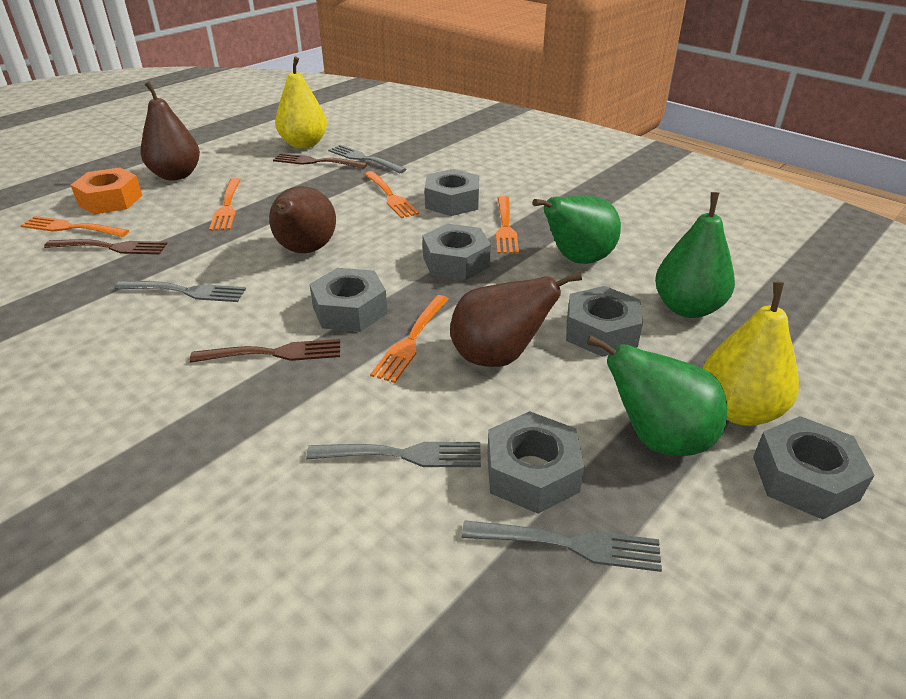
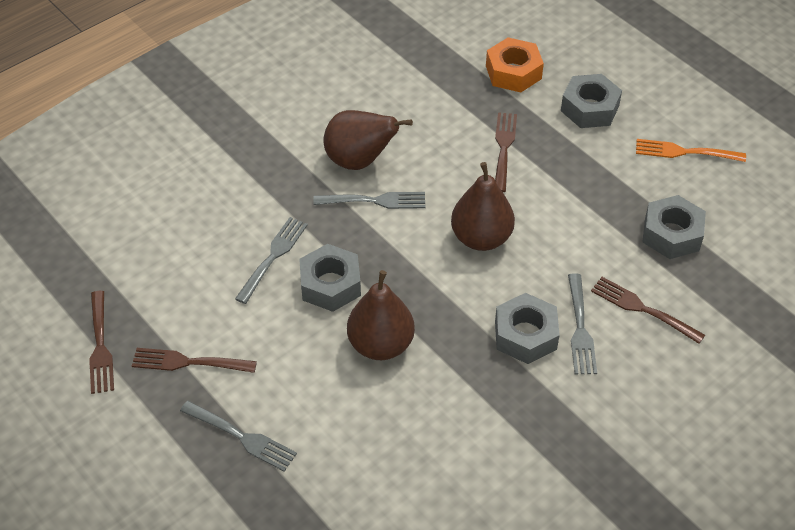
brown fork: 3 -> 4
green pear: 3 -> 0
grey nut: 6 -> 4
orange fork: 5 -> 1
yellow pear: 2 -> 0

